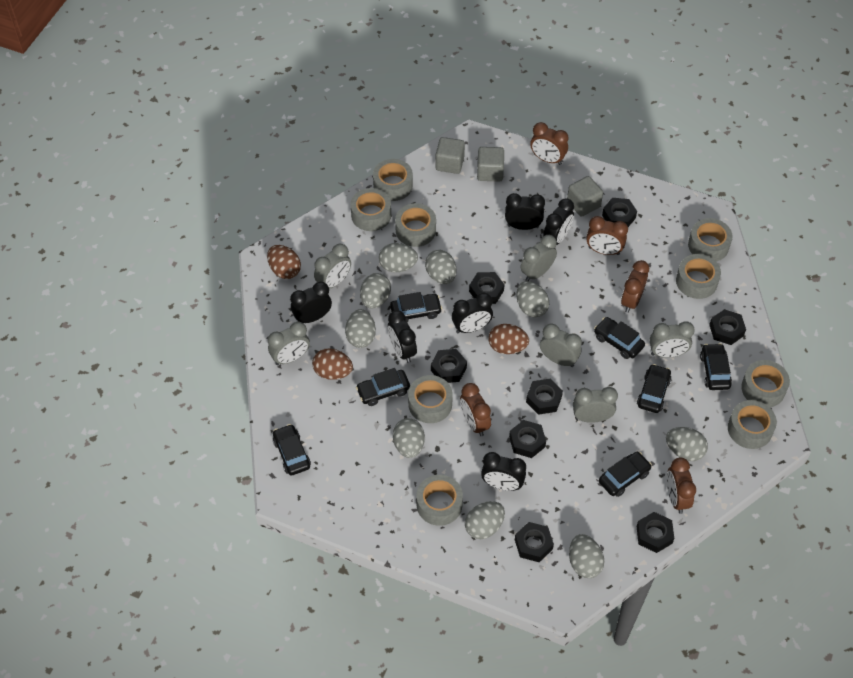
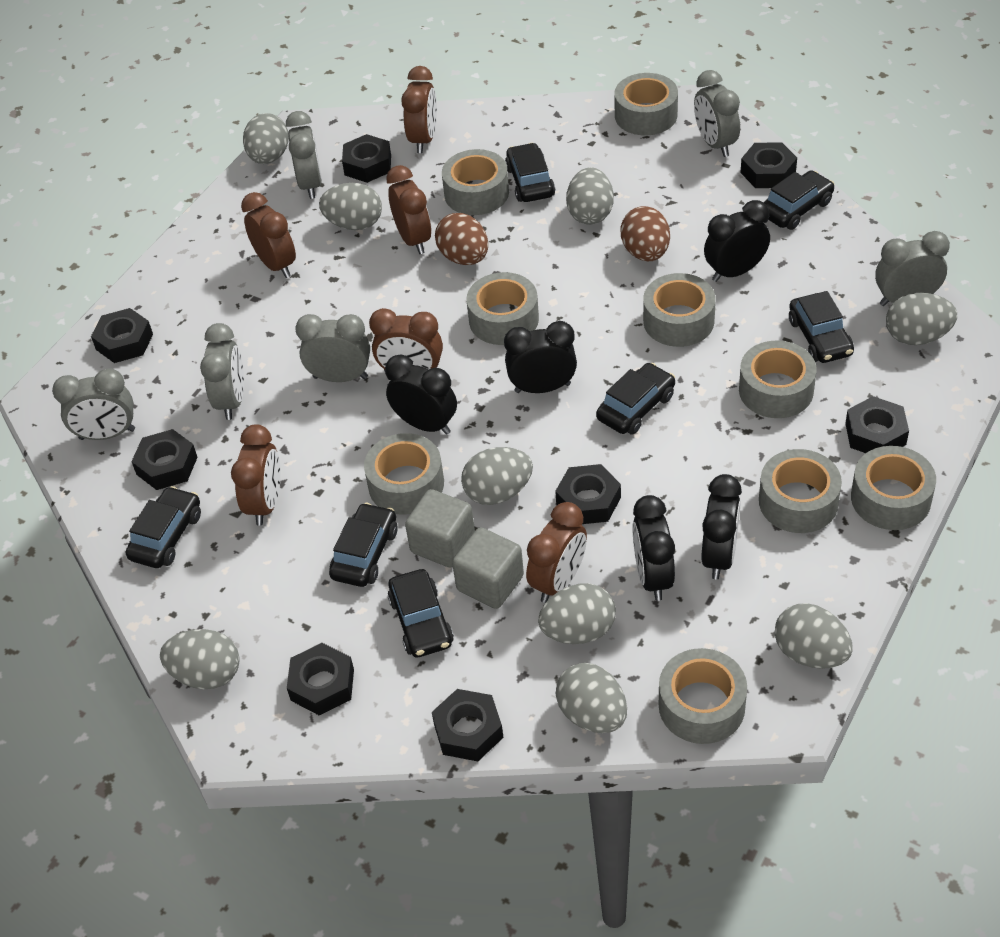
black clock: 6 -> 5
brown clock: 5 -> 6
brown egg: 3 -> 2
grey cube: 3 -> 2

